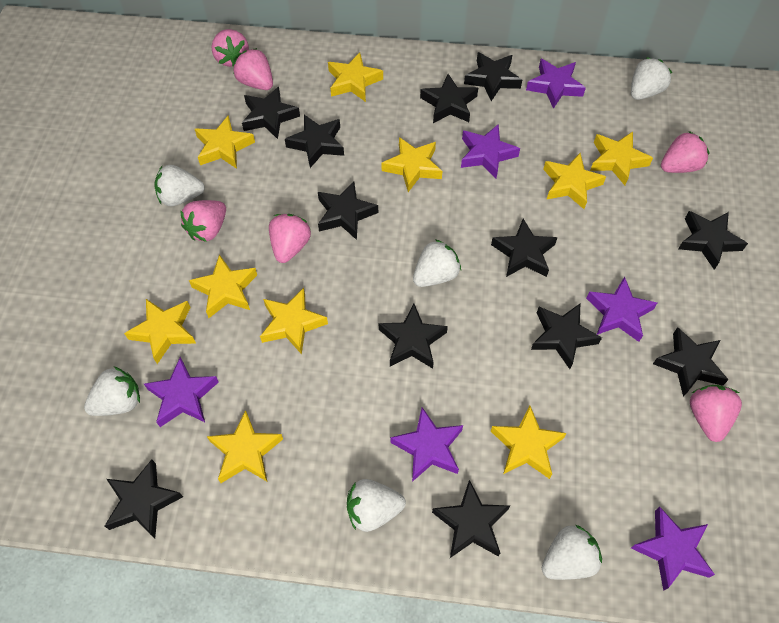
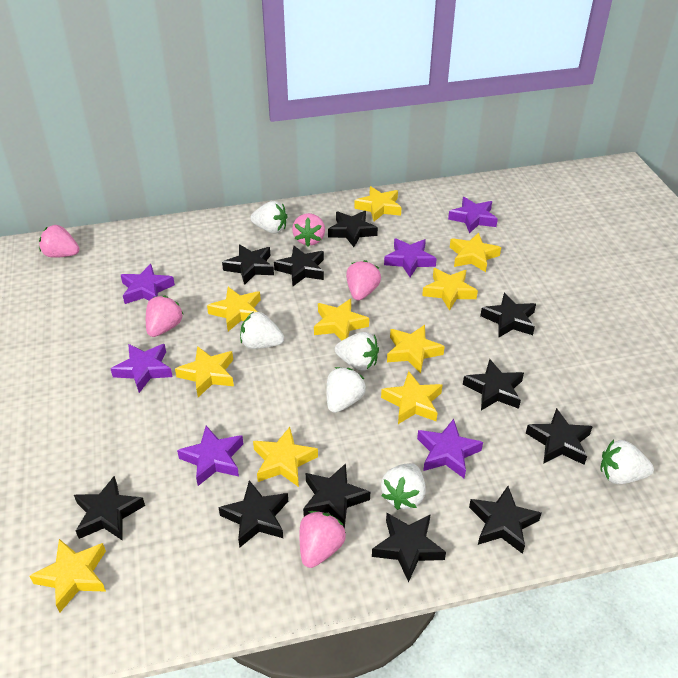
black star: 12 -> 11
pink strawberry: 6 -> 5

